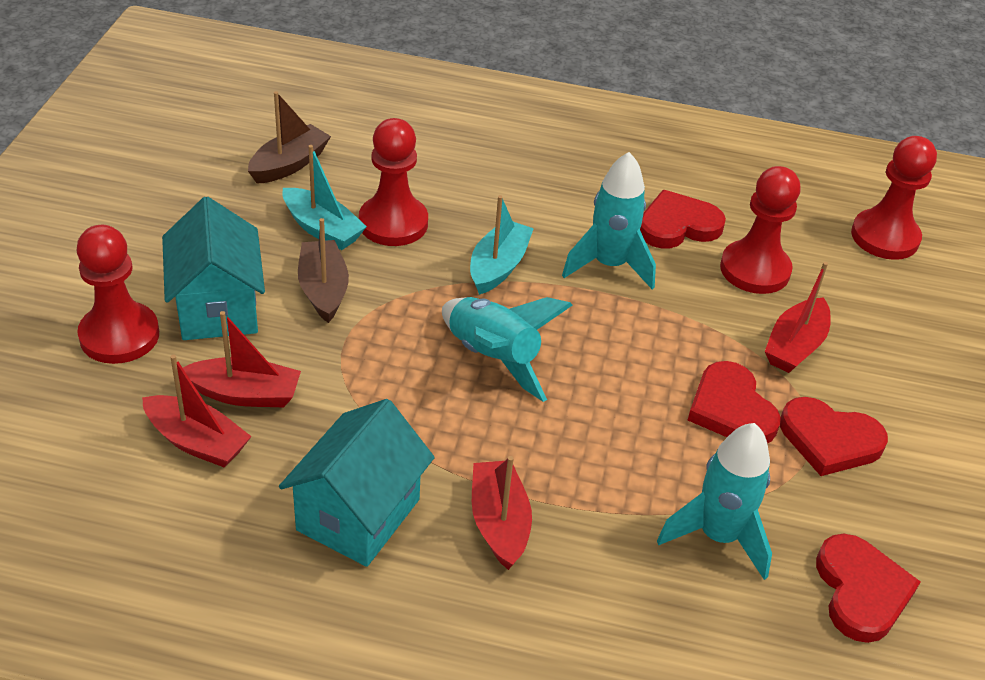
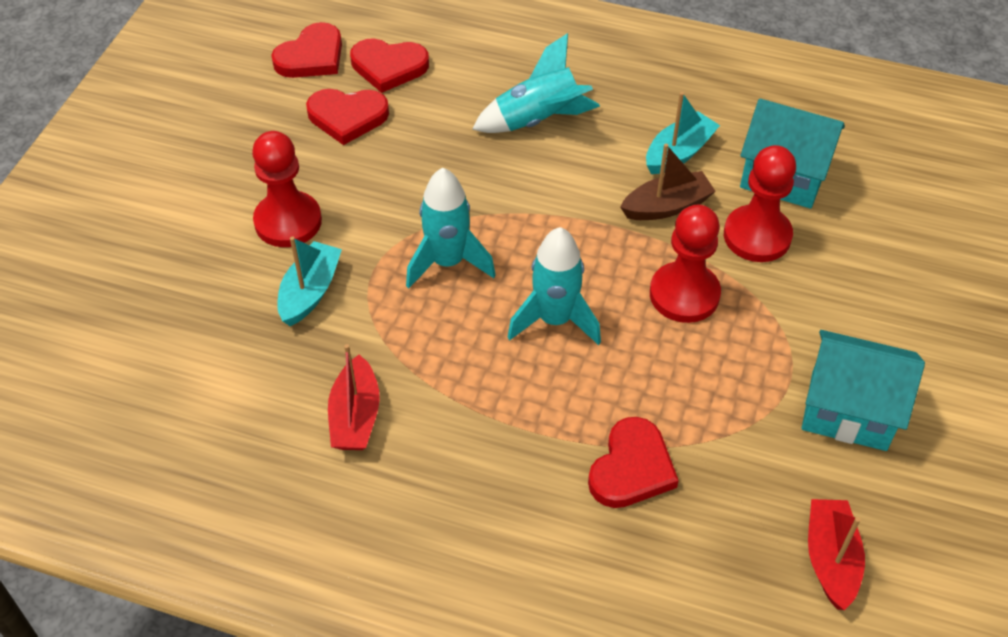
brown boat: 2 -> 1
red boat: 4 -> 2
red pawn: 4 -> 3

